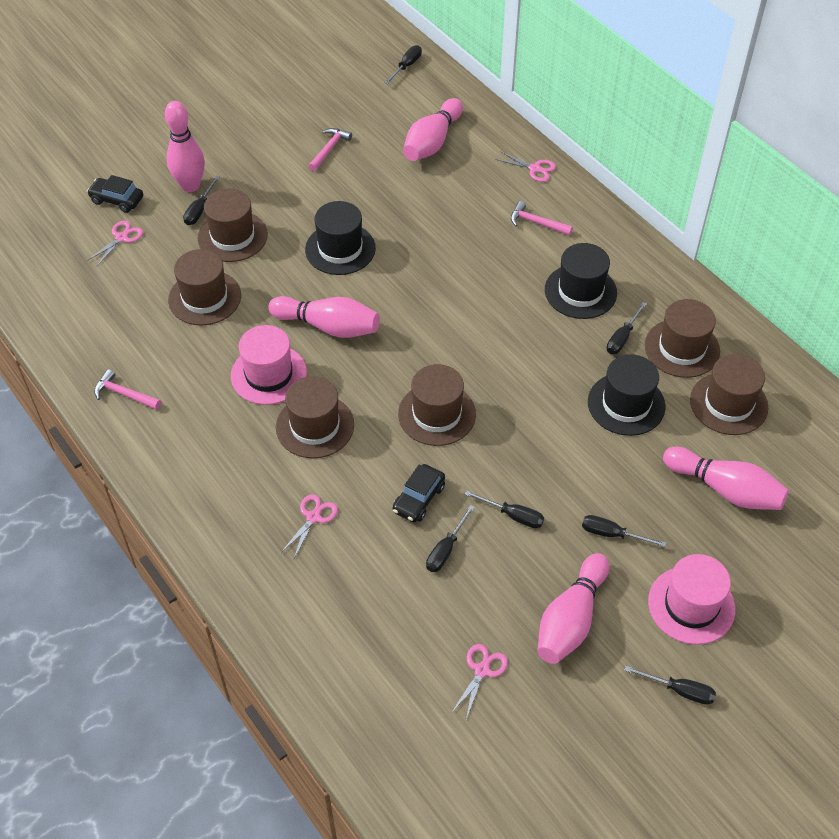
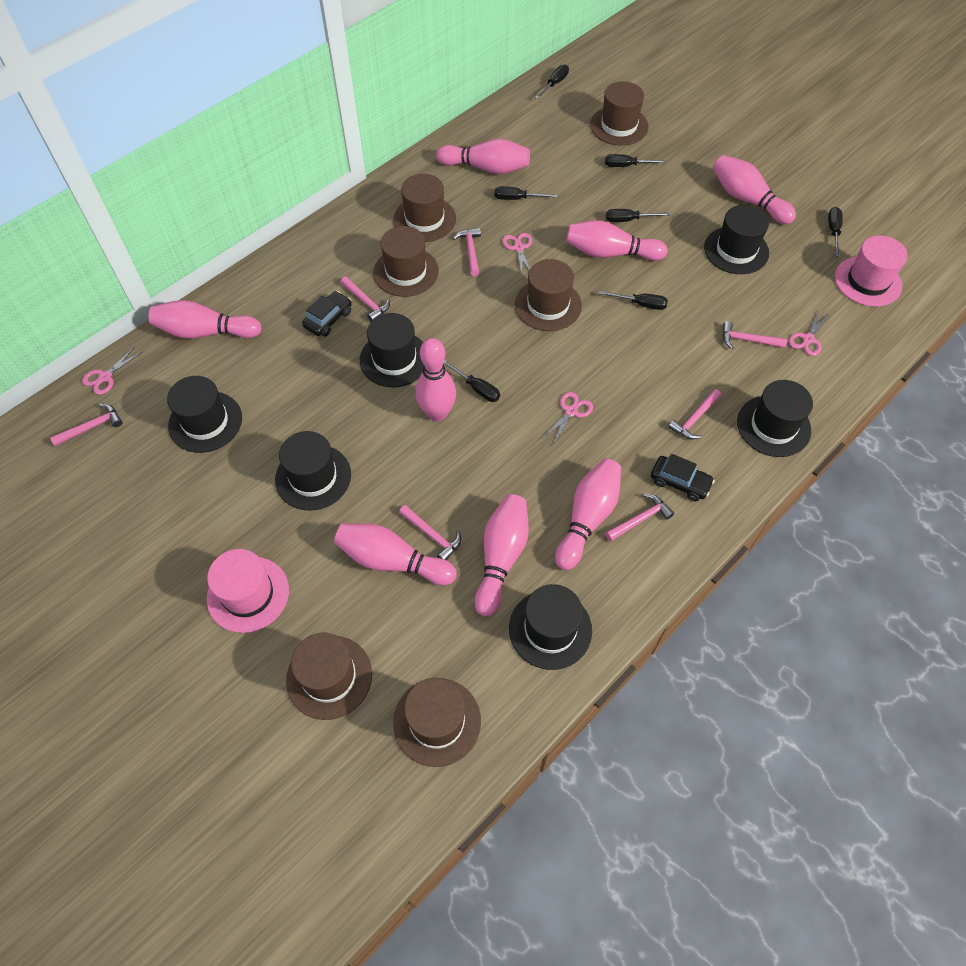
black hat: 3 -> 6
pink bowling pin: 5 -> 8
pink hammer: 3 -> 7

